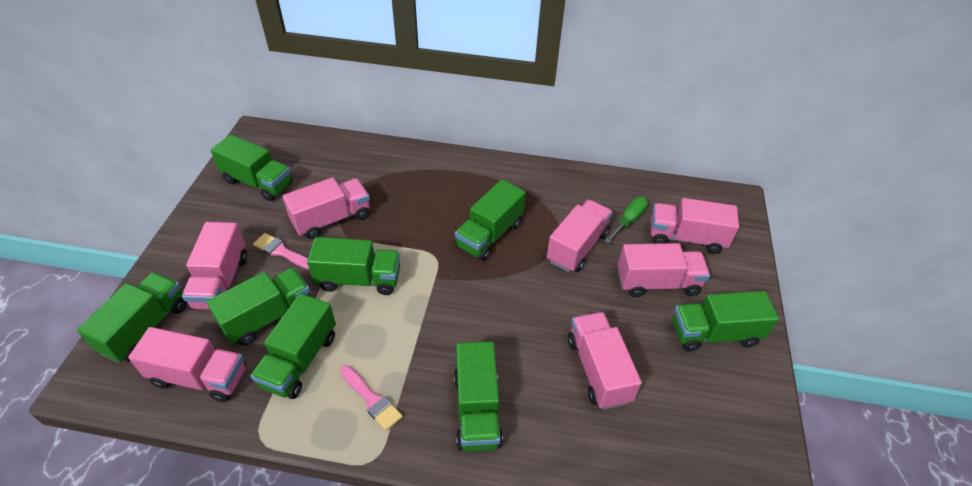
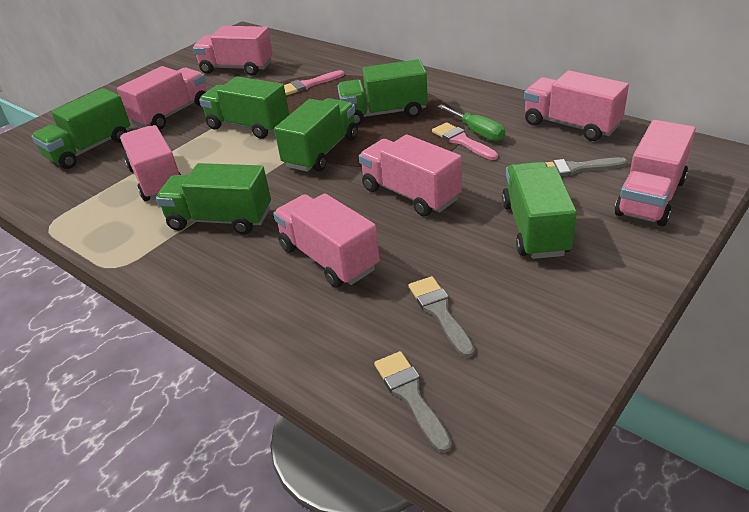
green truck: 8 -> 6
grey brush: 0 -> 3

